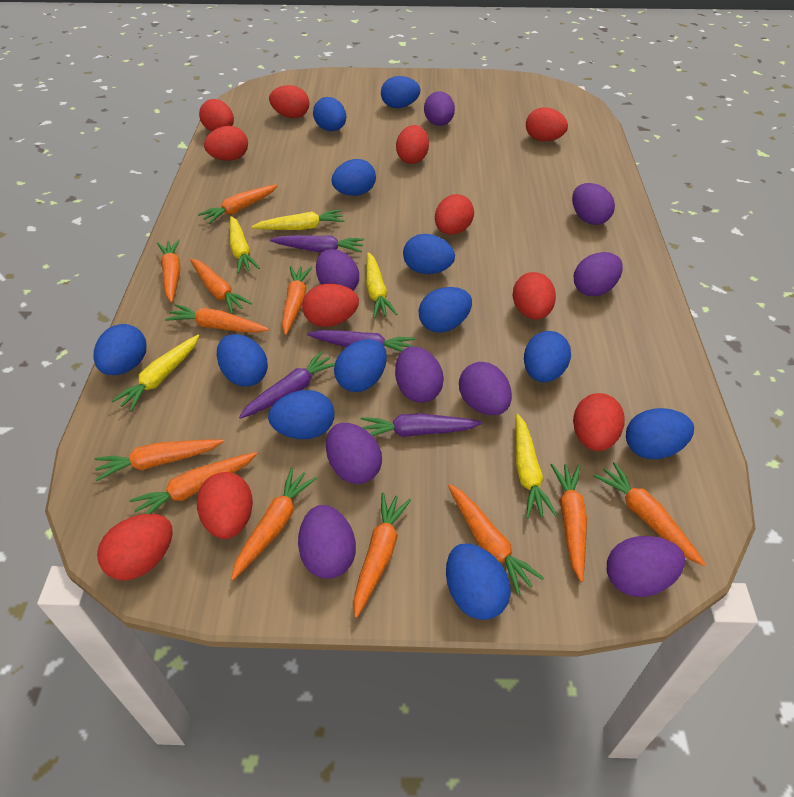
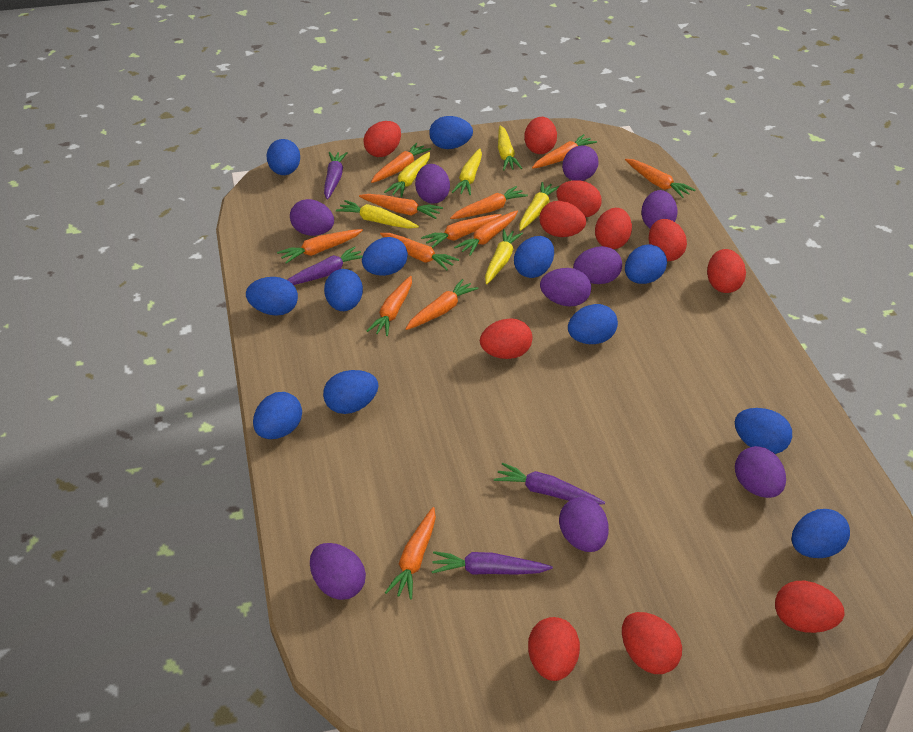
yellow carrot: 5 -> 6

